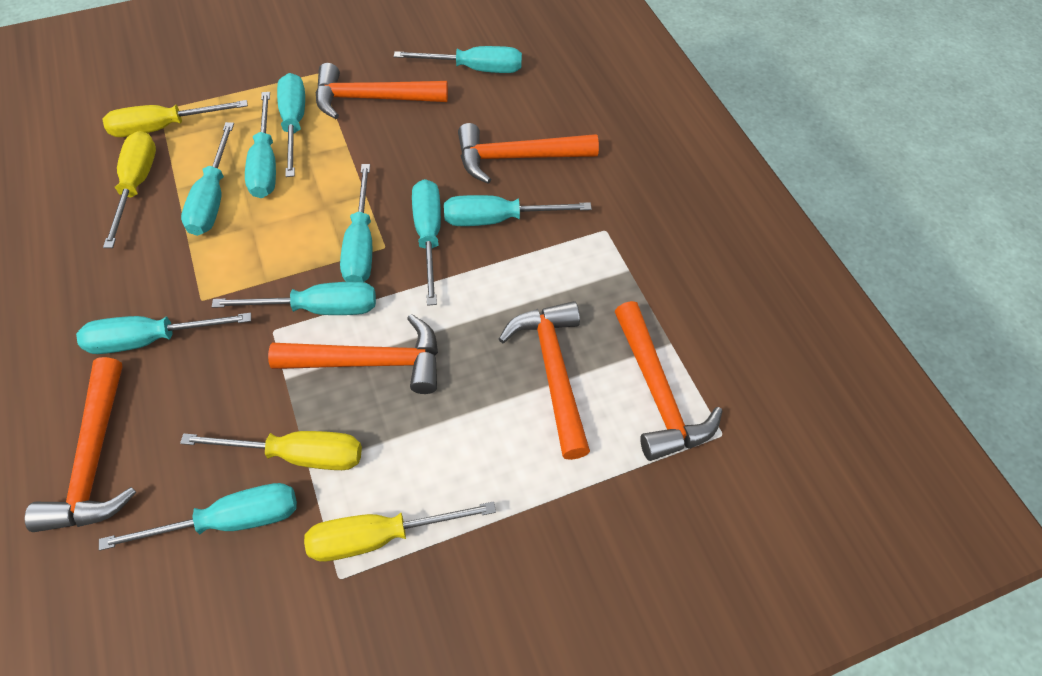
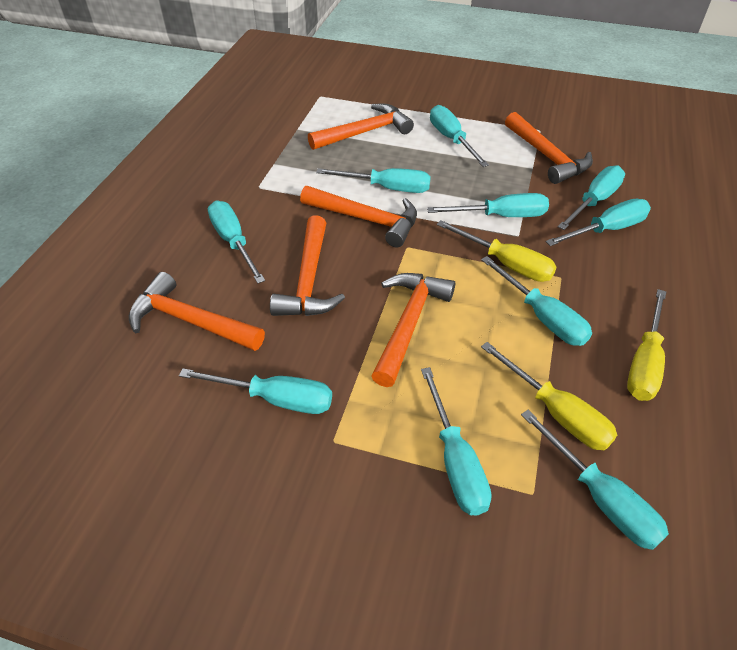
yellow screwdriver: 4 -> 3

